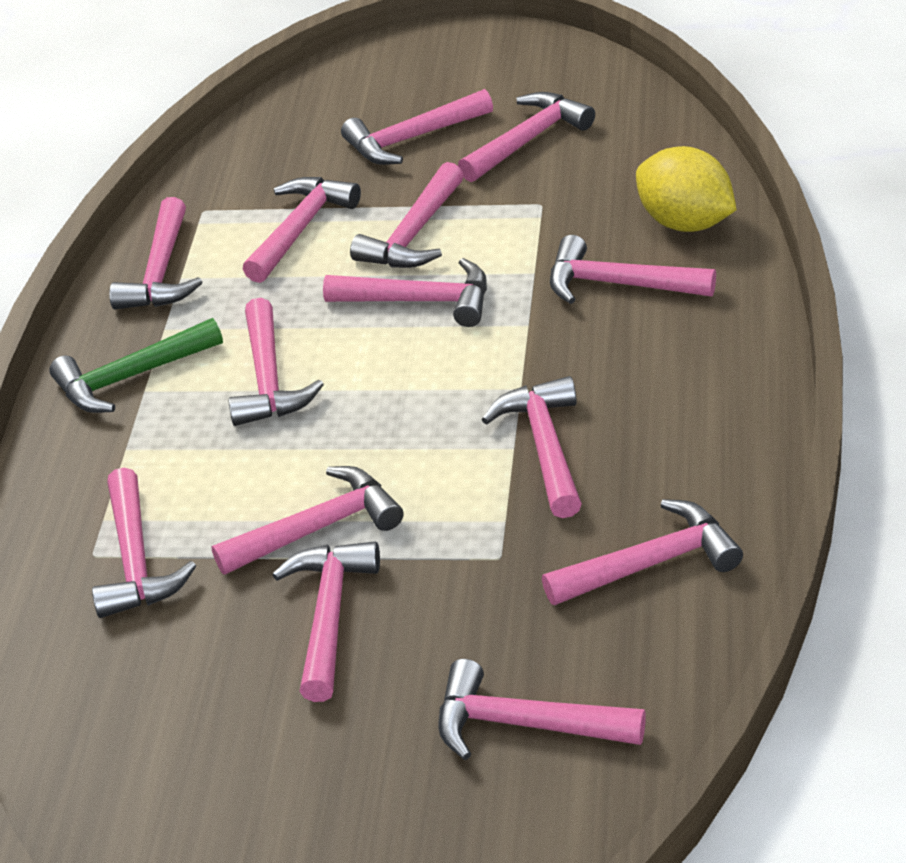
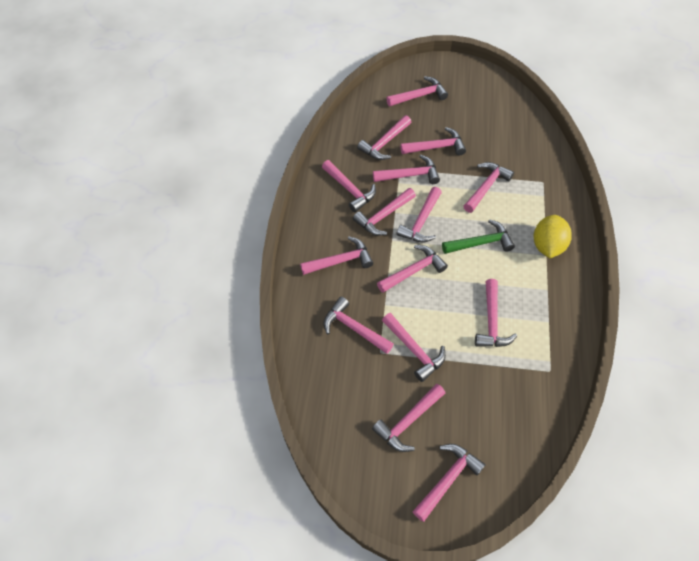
pink hammer: 14 -> 15

